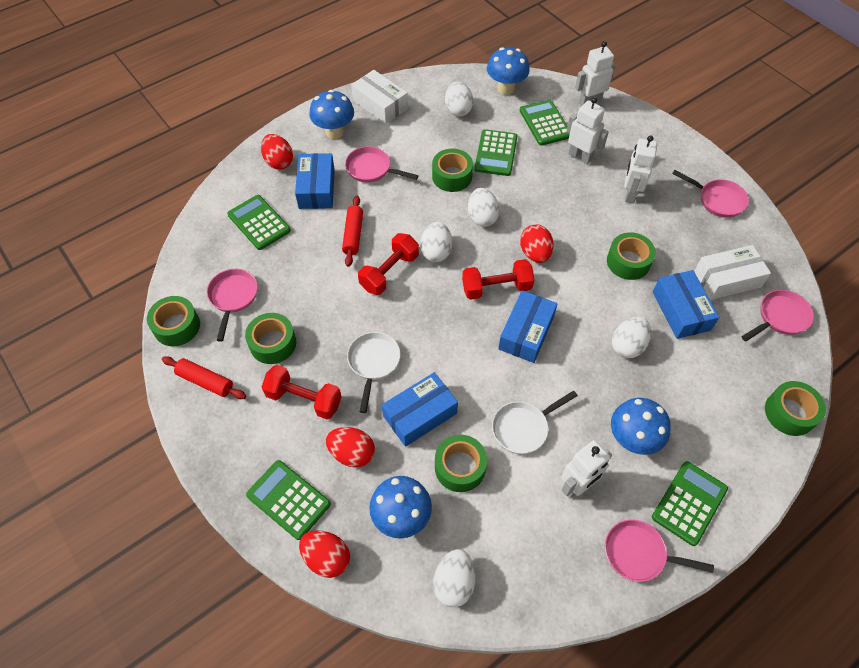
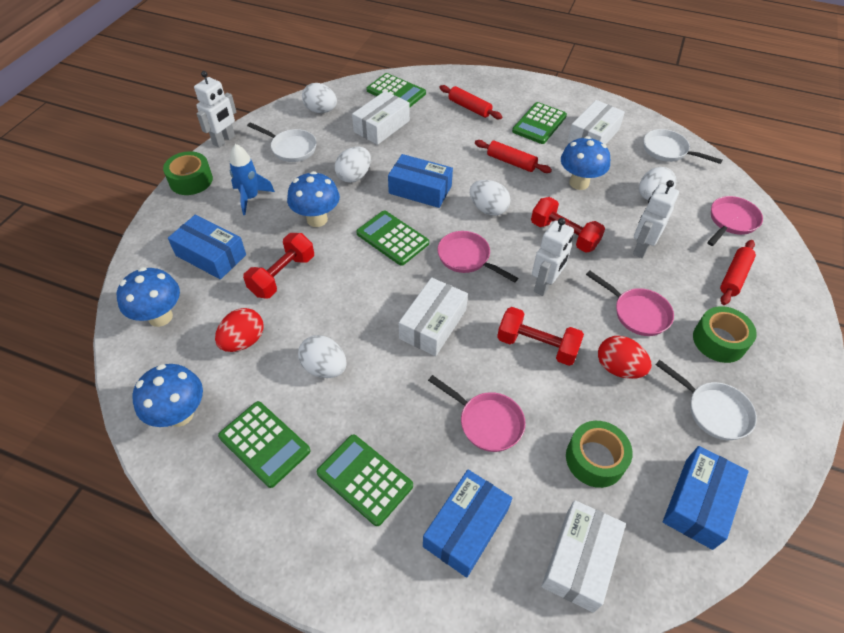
blue rocket: 0 -> 1
green tape: 6 -> 3
pink pan: 5 -> 4
red egg: 4 -> 2
red rolling pin: 2 -> 3
white box: 2 -> 4
white pan: 2 -> 3
white robot: 4 -> 3

